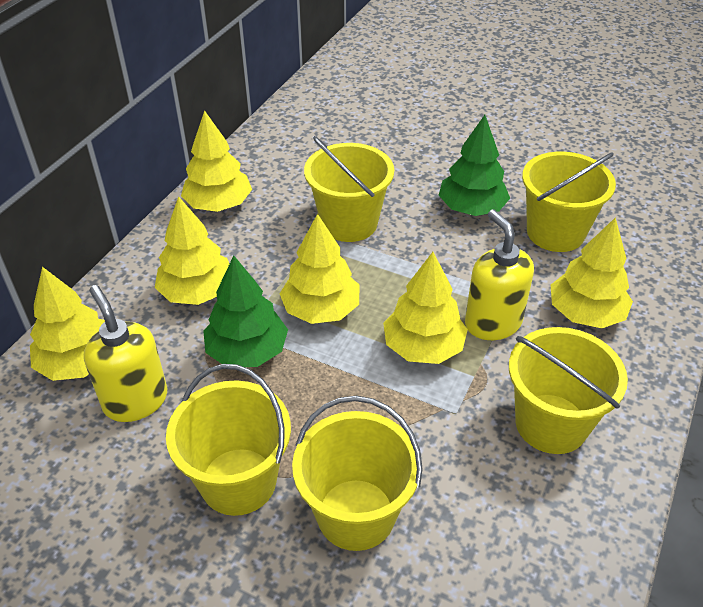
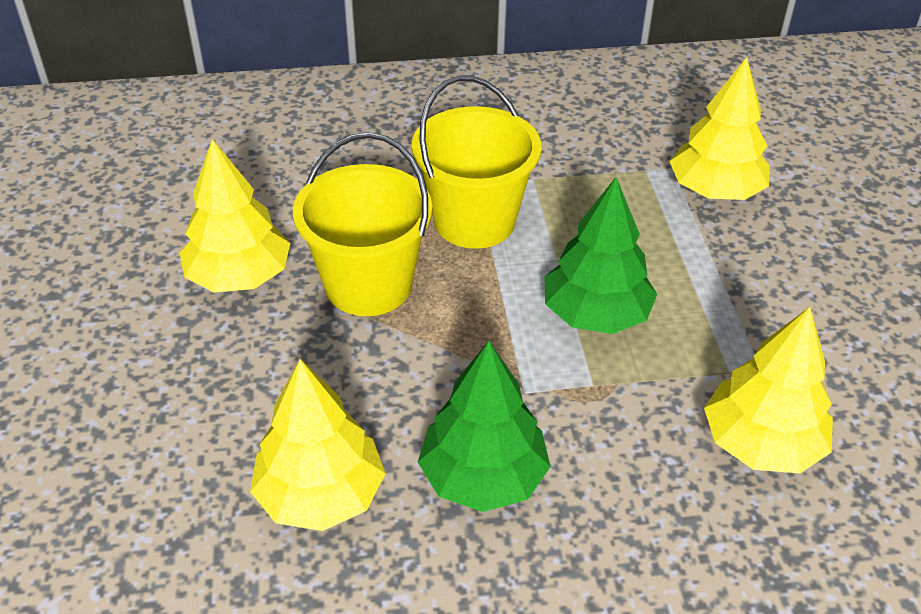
yellow bucket: 5 -> 2
yellow soap dispenser: 2 -> 0
yellow tree: 6 -> 4

